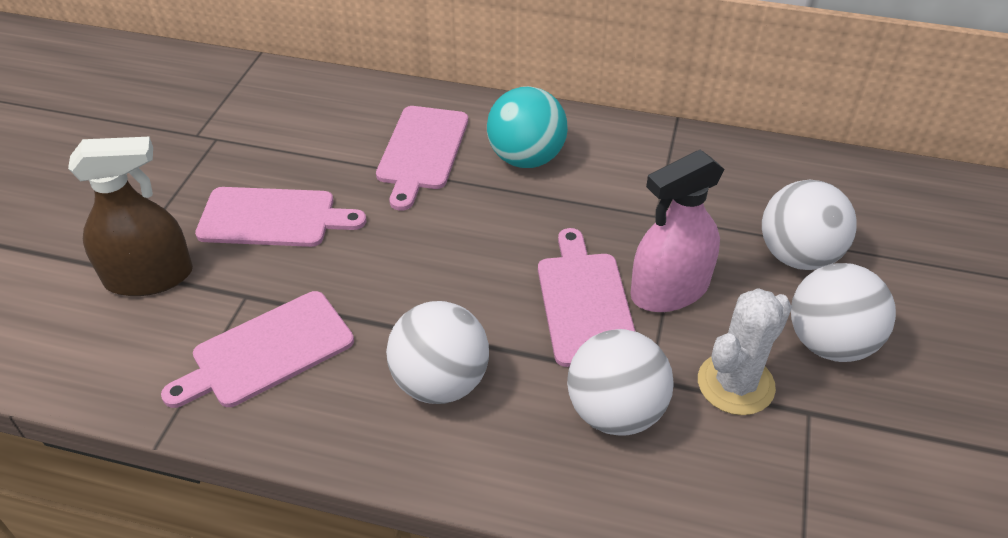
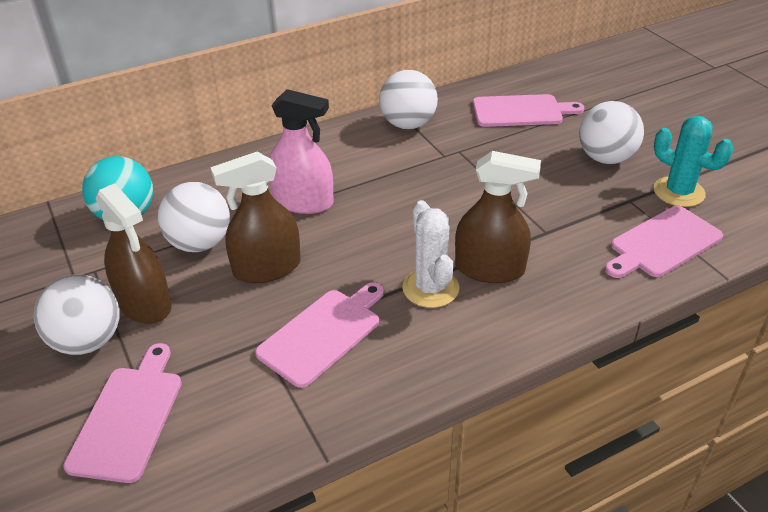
brown spray bottle: 1 -> 3
turquoise cactus: 0 -> 1

